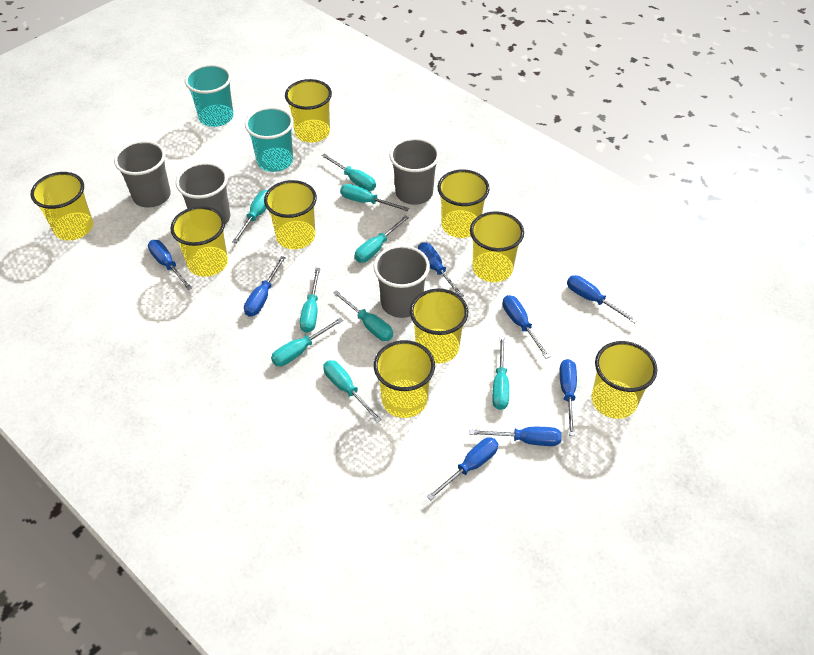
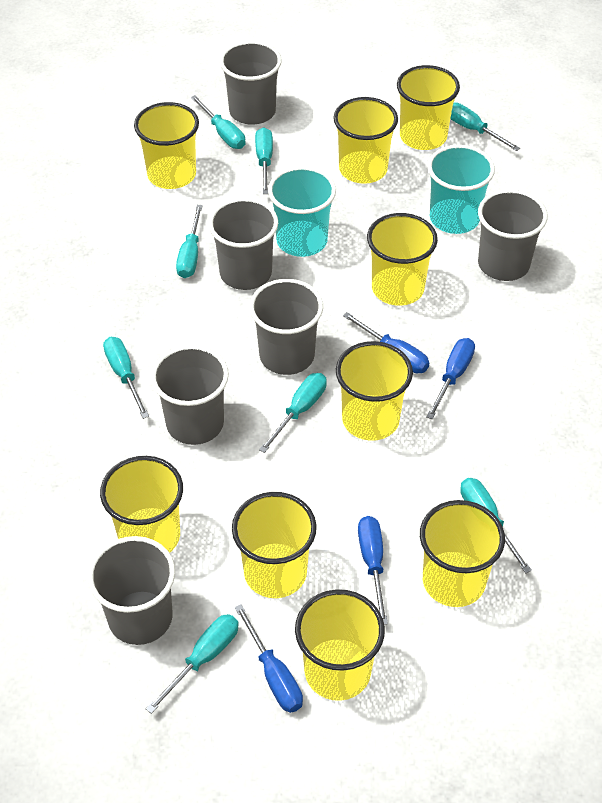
blue screwdriver: 8 -> 4
grey cup: 4 -> 6
turquoise screwdriver: 9 -> 8

